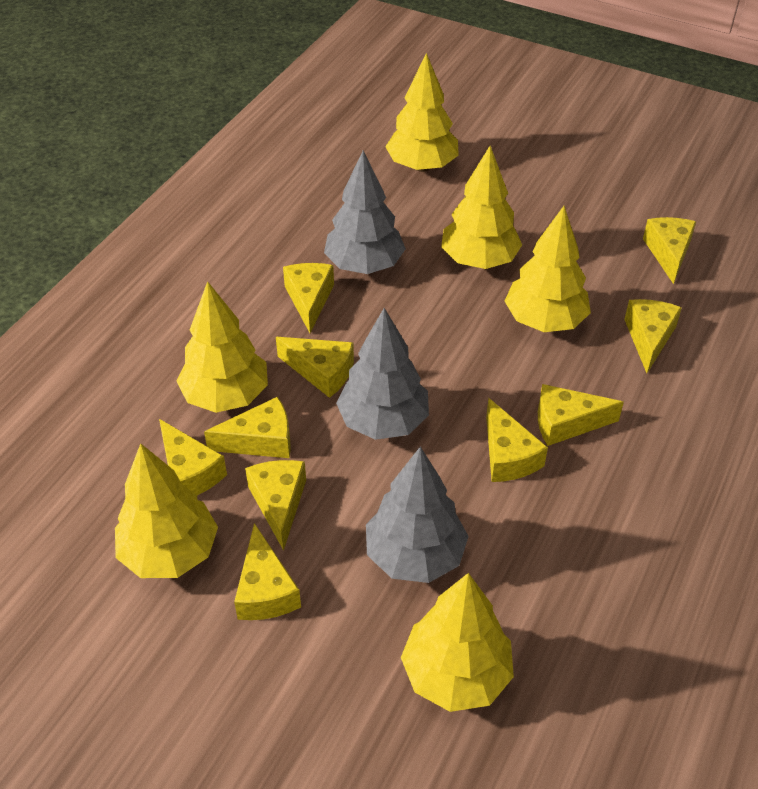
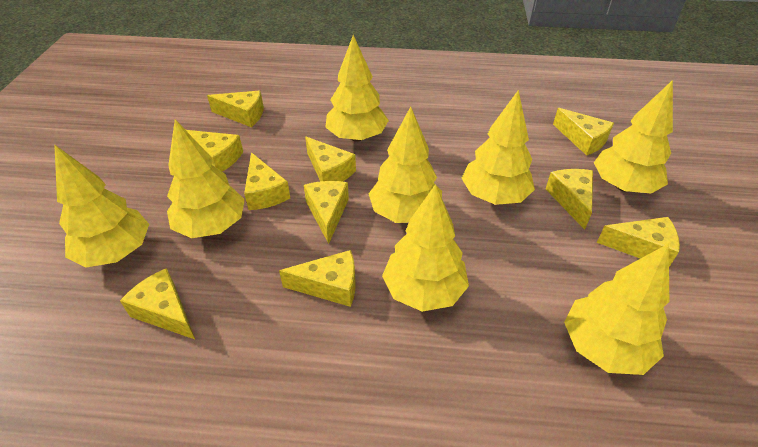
grey tree: 3 -> 0
yellow tree: 6 -> 8

